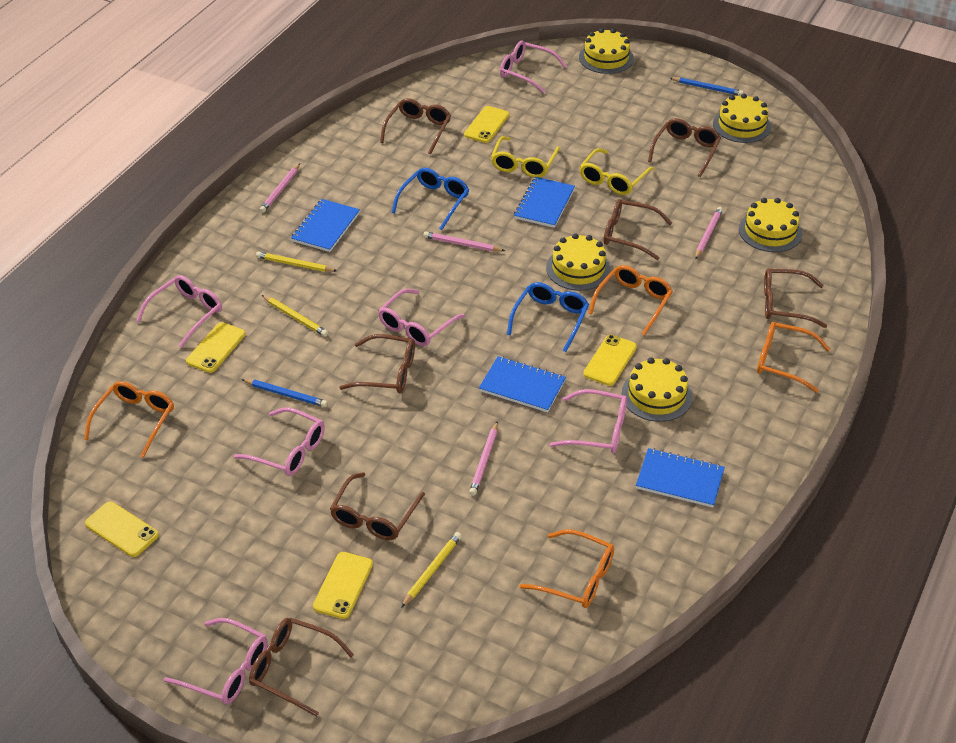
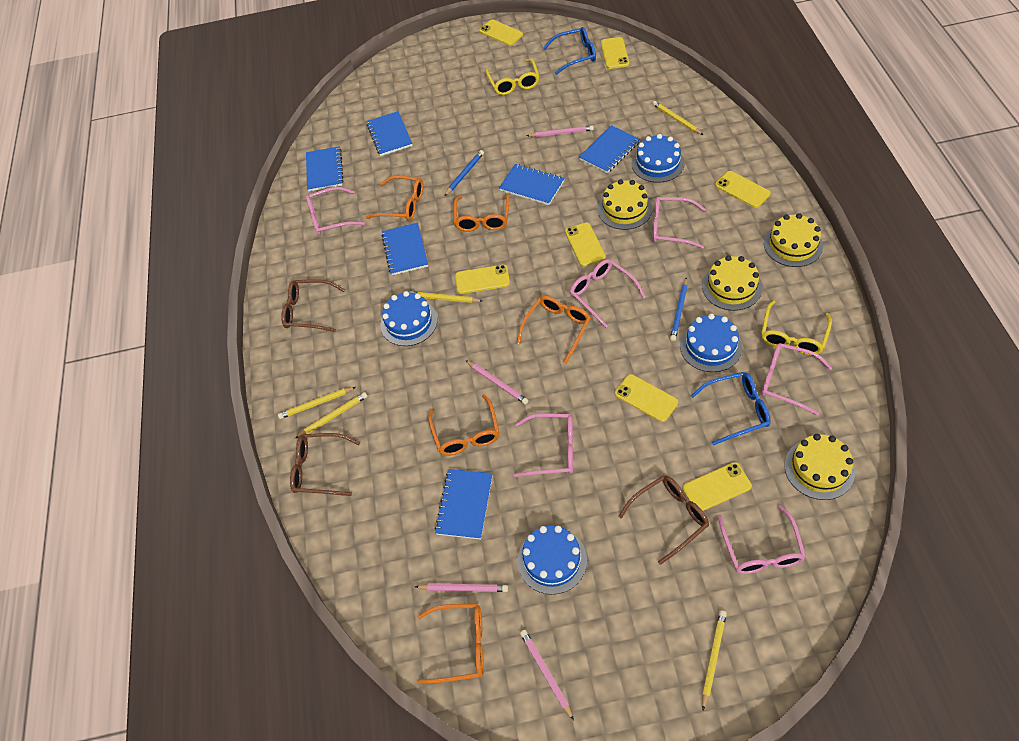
blue cake: 0 -> 4
blue notebook: 4 -> 6
brown glasses: 7 -> 3
orange glasses: 4 -> 5
yellow cake: 5 -> 4
yellow pencil: 3 -> 5
yellow phone: 5 -> 7

